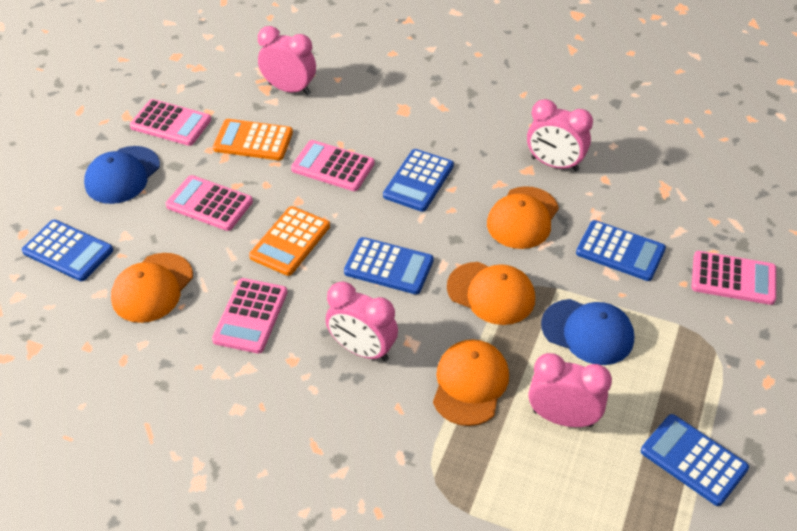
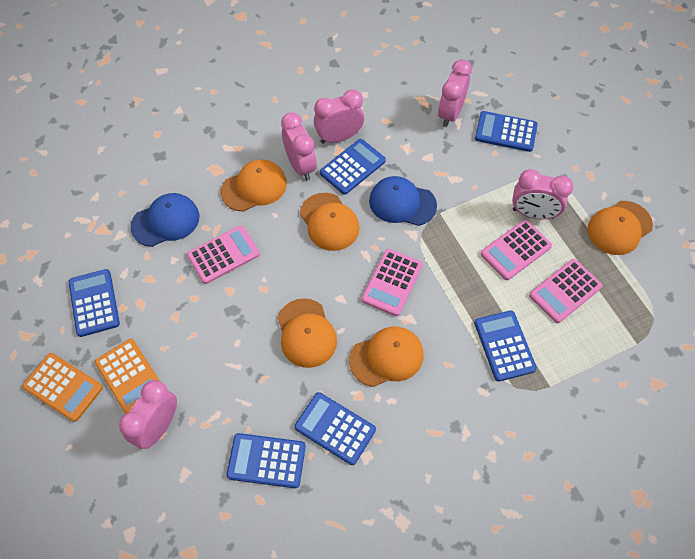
blue calculator: 5 -> 6
orange cap: 4 -> 5
pink calculator: 5 -> 4
pink clock: 4 -> 5

